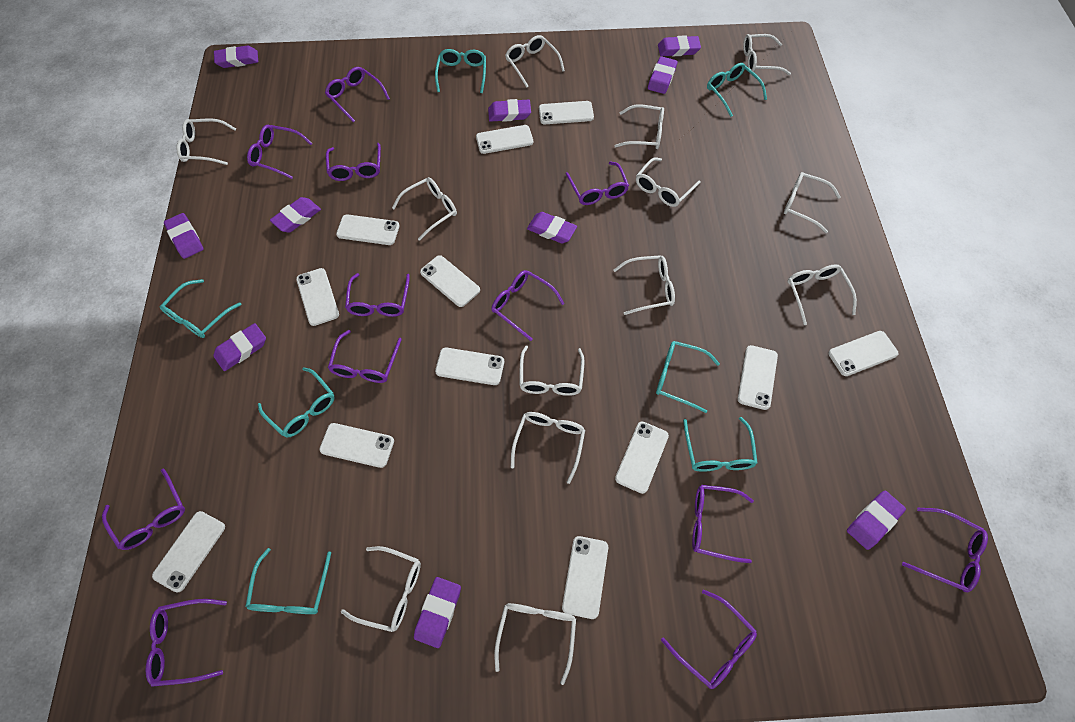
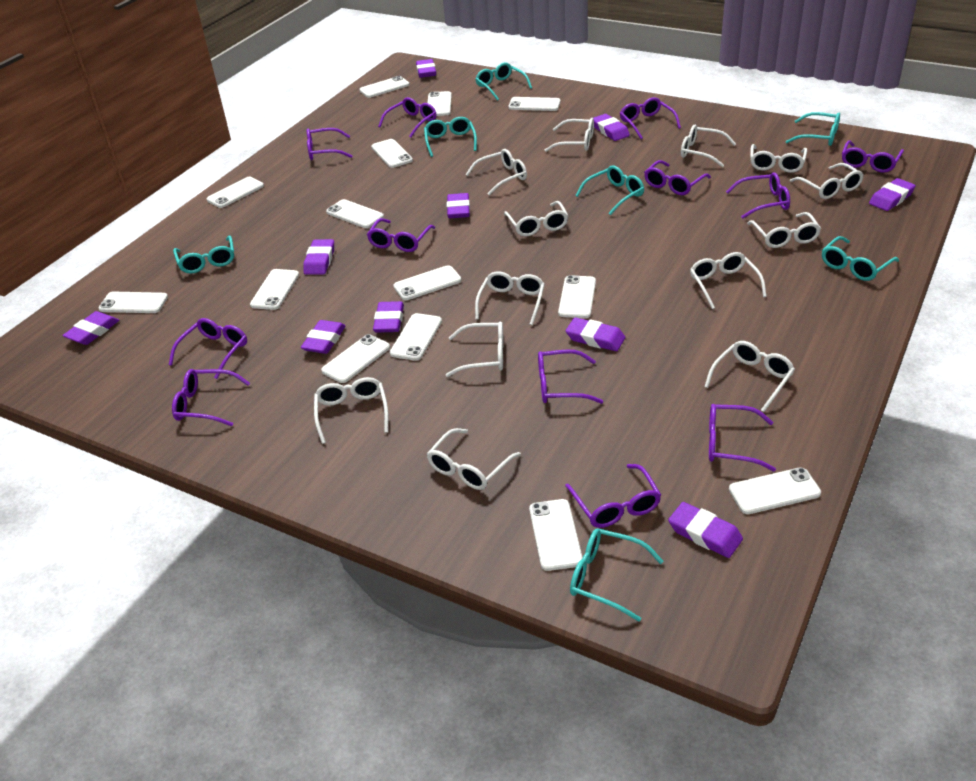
white phone: 12 -> 14

